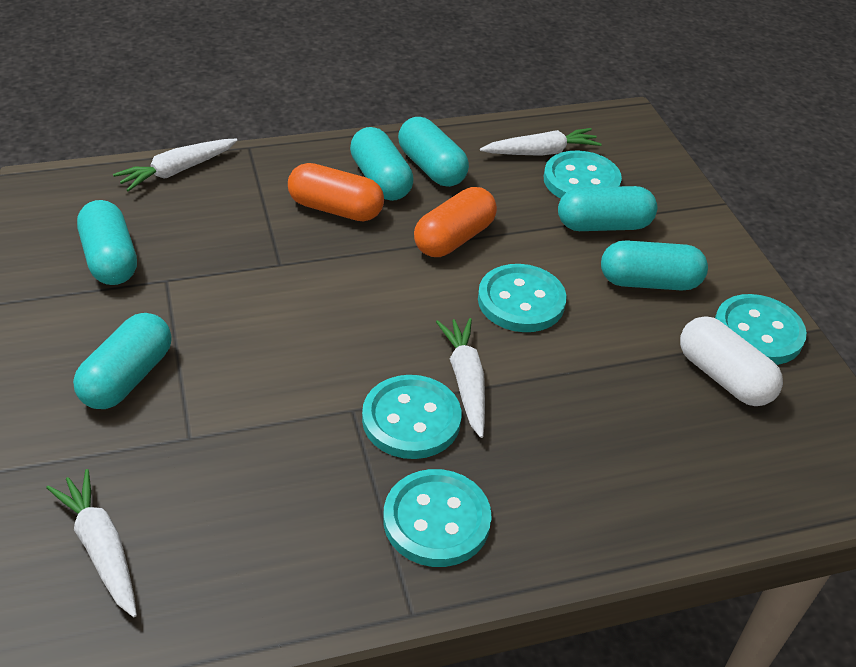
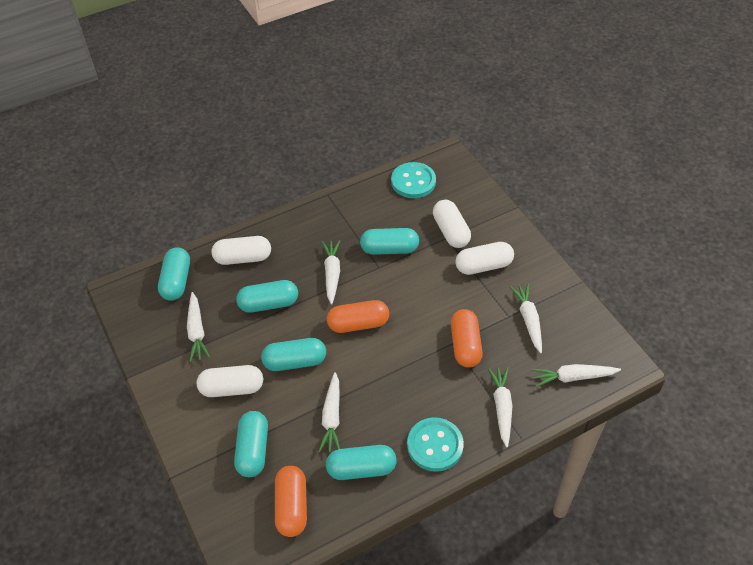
orange capsule: 2 -> 3
turquoise button: 5 -> 2
white capsule: 1 -> 4
white carrot: 4 -> 6

